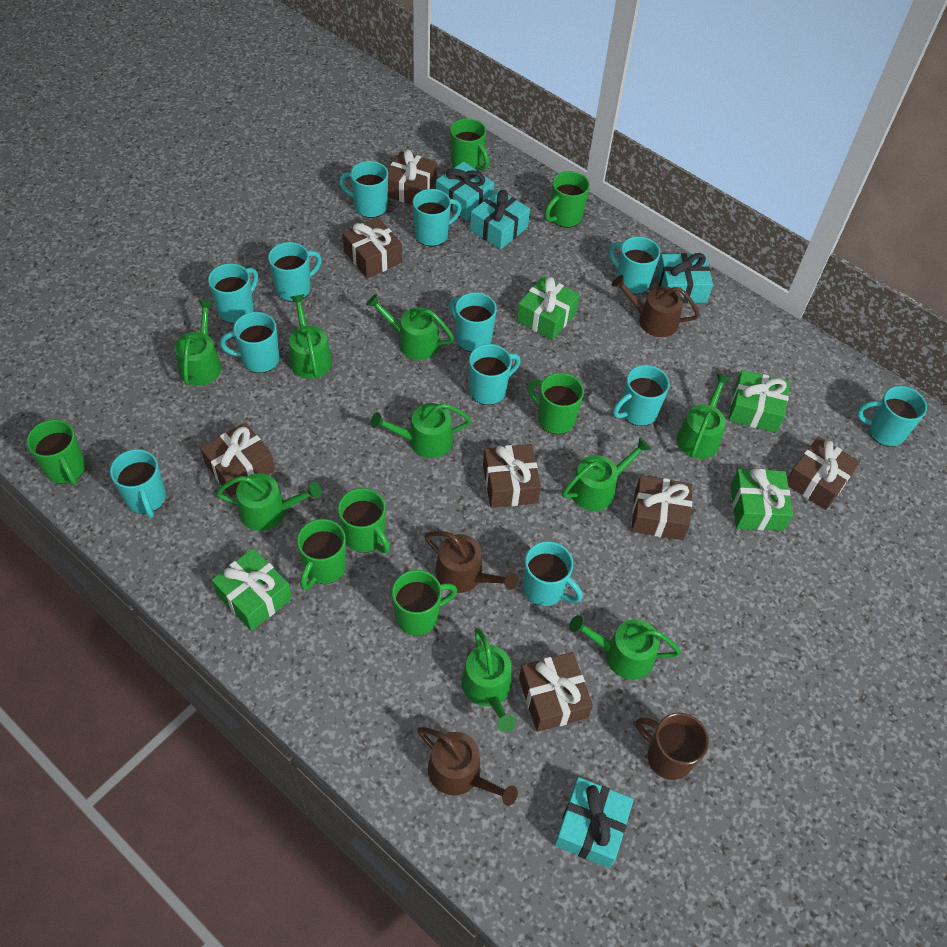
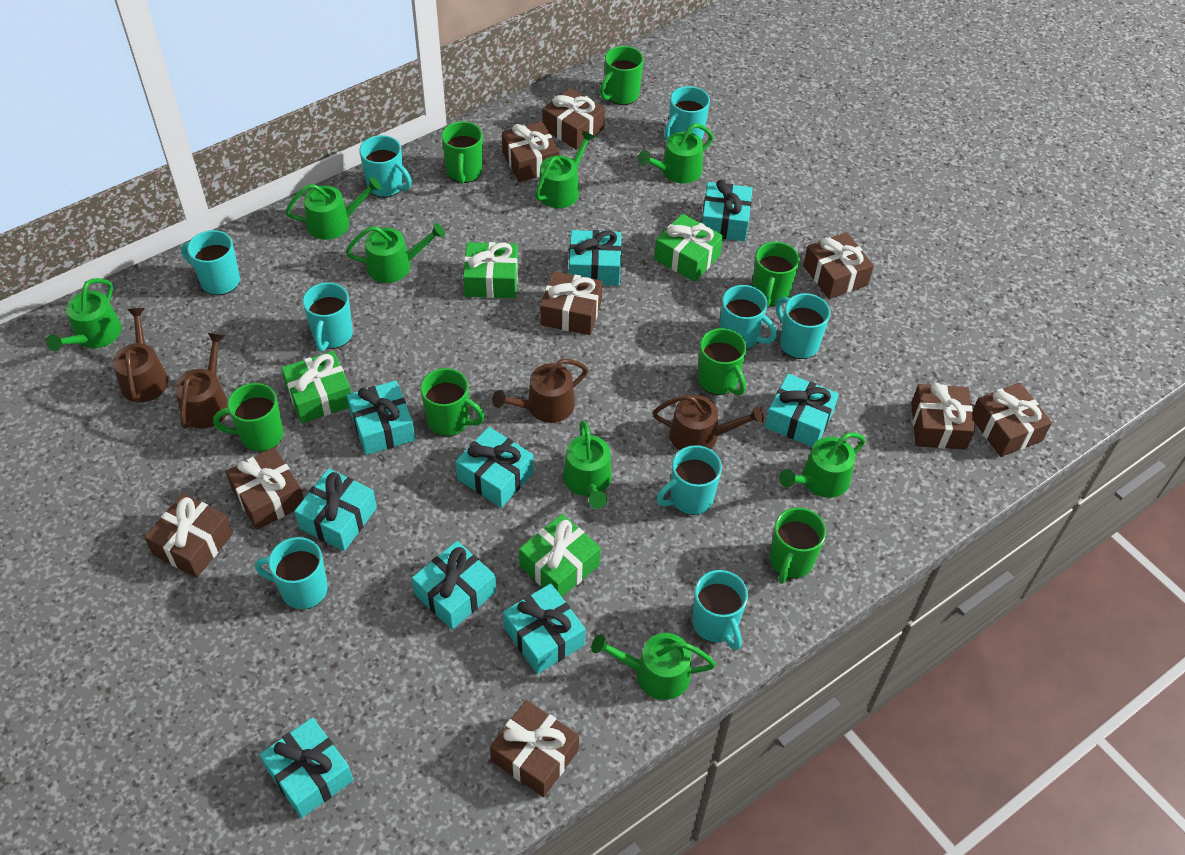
brown gift: 7 -> 9
brown mug: 1 -> 0
brown watering can: 3 -> 4
green watering can: 9 -> 8
turquoise gift: 4 -> 9
turquoise mug: 12 -> 9

